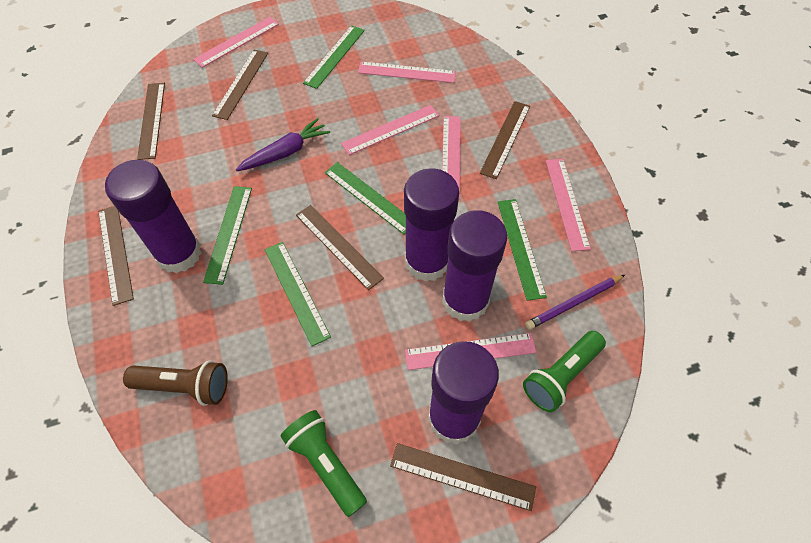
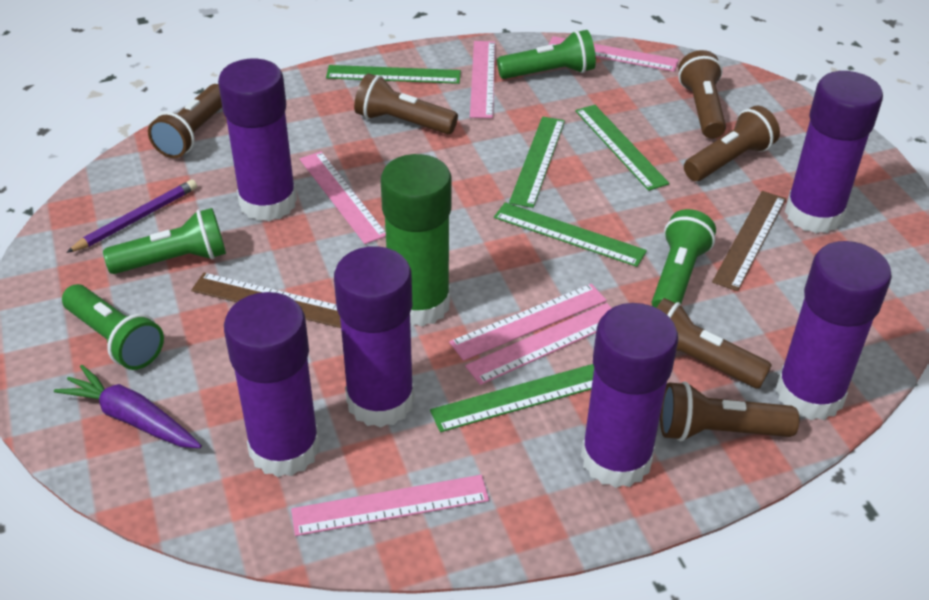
brown flashlight: 1 -> 6
brown ruler: 6 -> 2
green flashlight: 2 -> 4
green glue stick: 0 -> 1
purple glue stick: 4 -> 6

